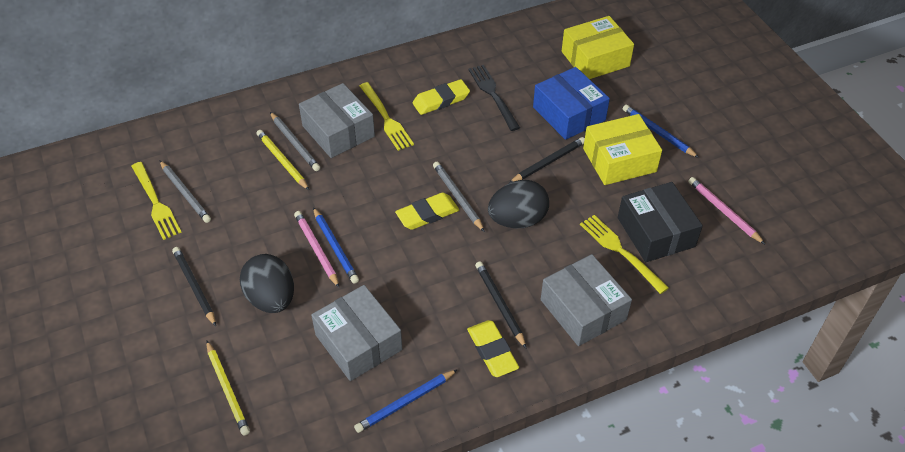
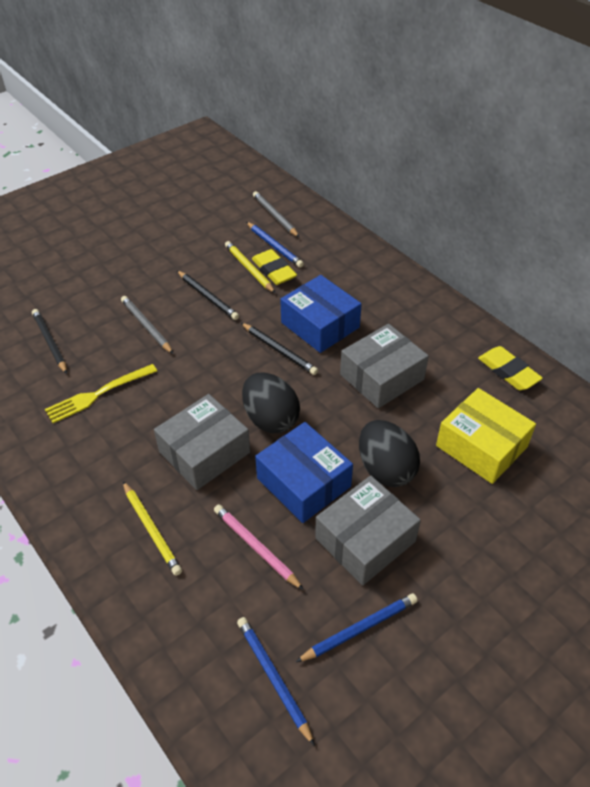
black box: 1 -> 0
black fork: 1 -> 0
blue box: 1 -> 2
grey pencil: 3 -> 2
pink pencil: 2 -> 1
yellow box: 2 -> 1
yellow eraser: 3 -> 2
yellow fork: 3 -> 1

